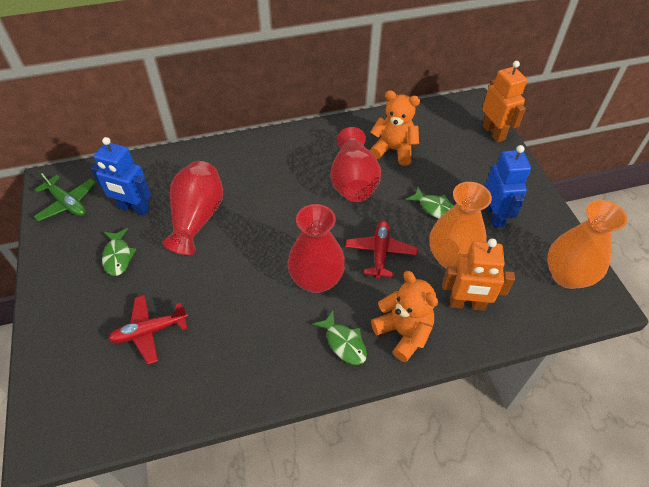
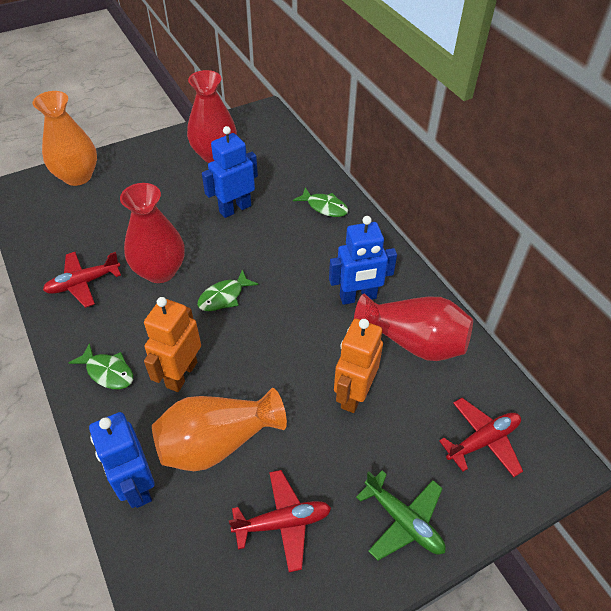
blue robot: 2 -> 3
orange teddy bear: 2 -> 0
red plane: 2 -> 3

